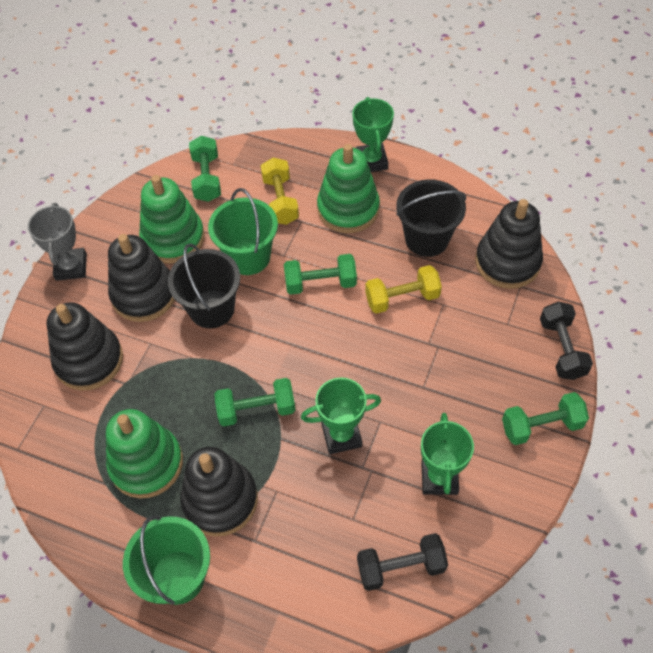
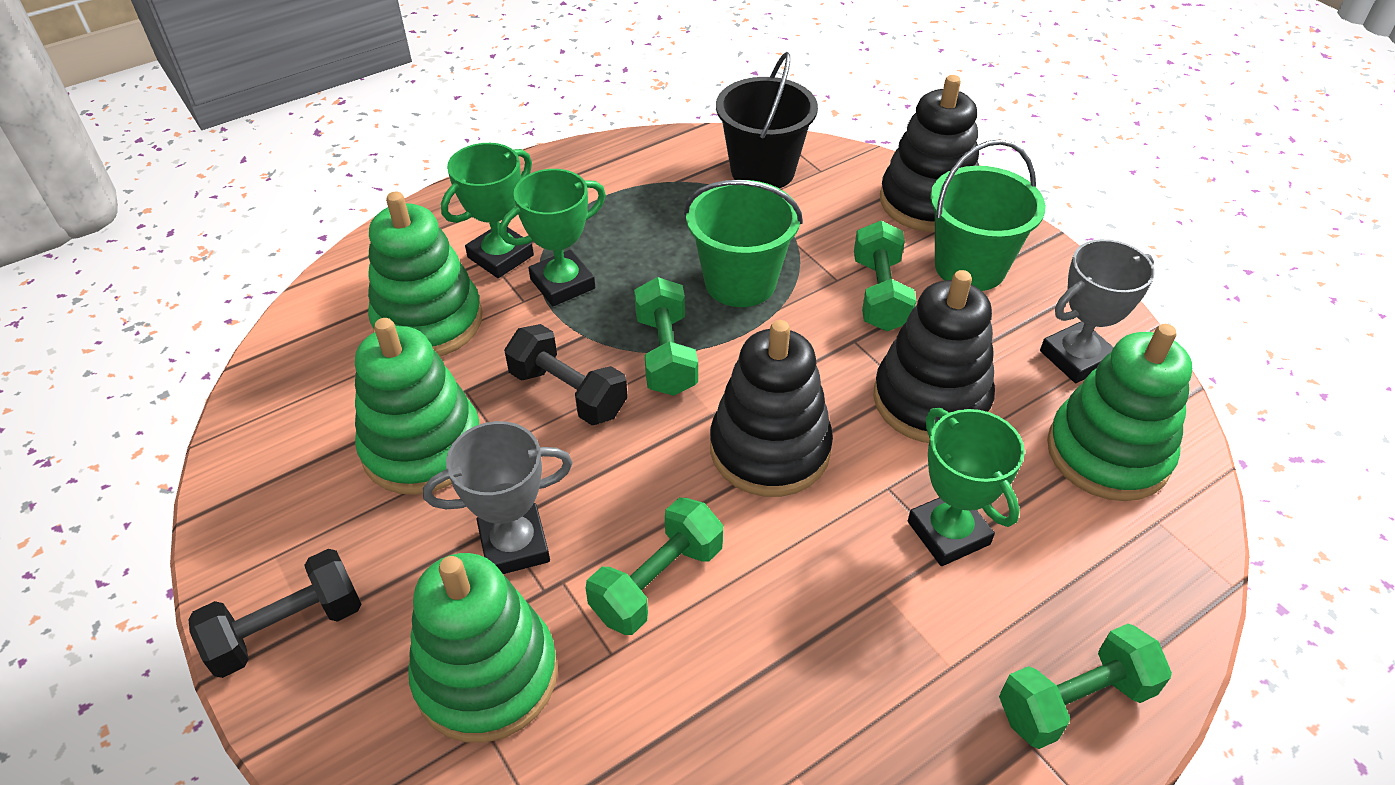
black bucket: 2 -> 1
black stacking toy: 4 -> 3
green stacking toy: 3 -> 4
grey trophy: 1 -> 2
yellow dumbbell: 2 -> 0

